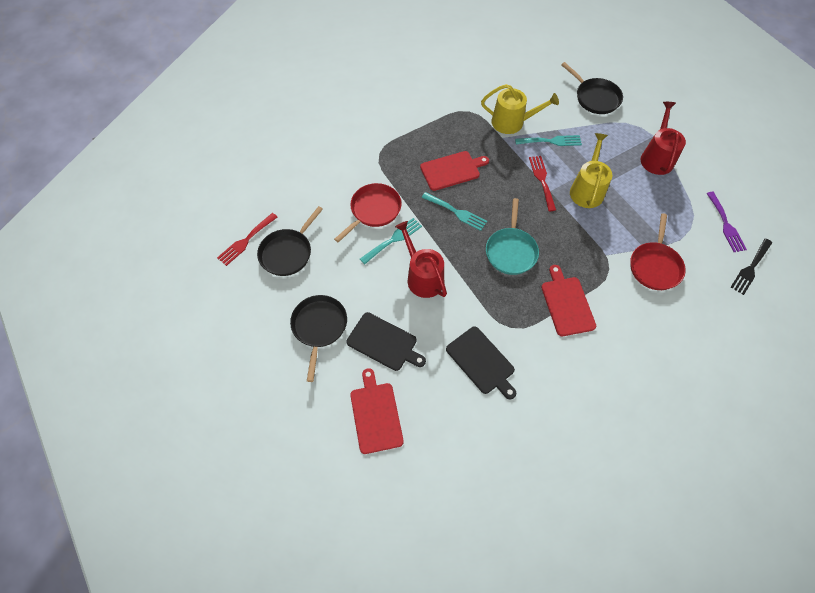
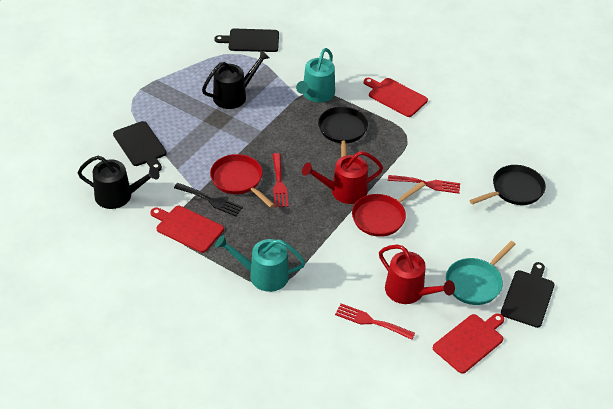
black cutting board: 2 -> 3
black pan: 3 -> 2
black watering can: 0 -> 2
purple fork: 1 -> 0
red fork: 2 -> 3
turquoise fork: 3 -> 0
turquoise watering can: 0 -> 2
yellow watering can: 2 -> 0

